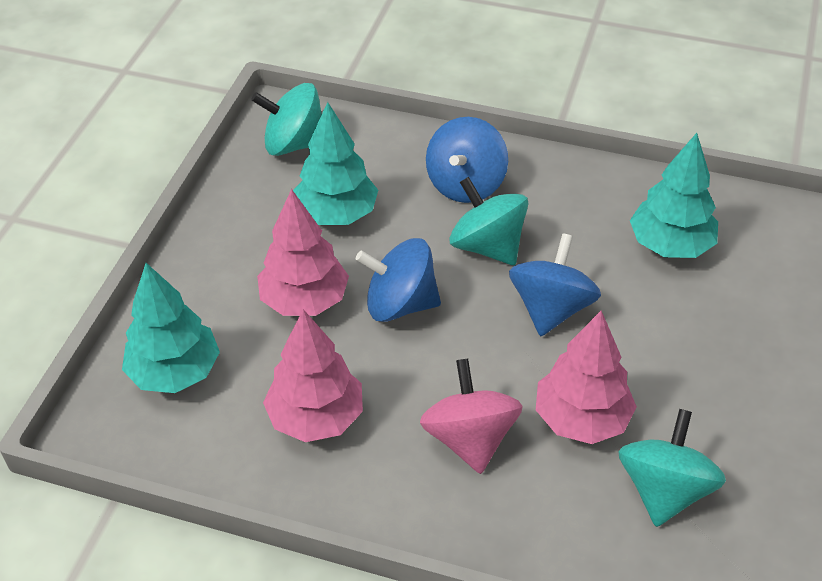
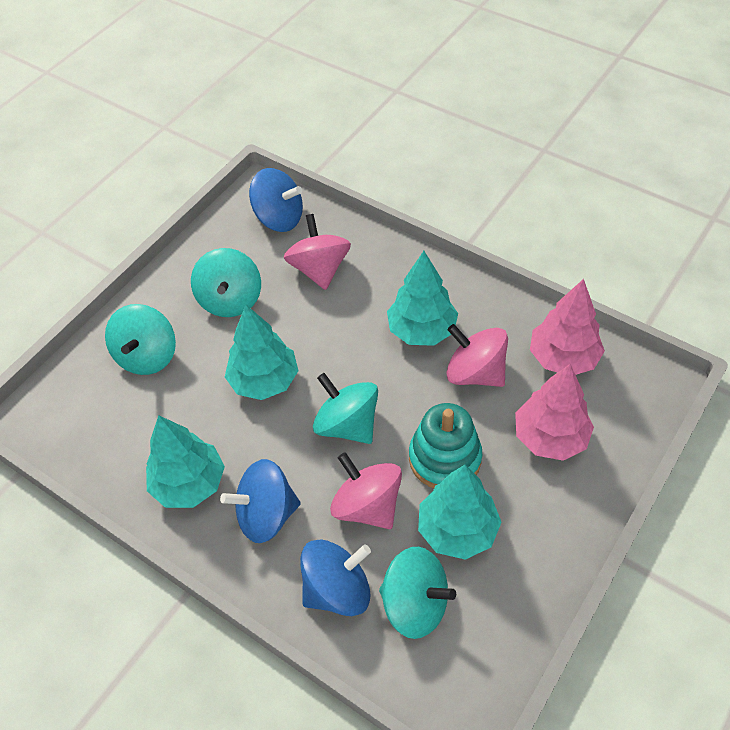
pink spinning top: 1 -> 3
pink tree: 3 -> 2
turquoise spinning top: 3 -> 4
turquoise stacking toy: 0 -> 1
turquoise tree: 3 -> 4

